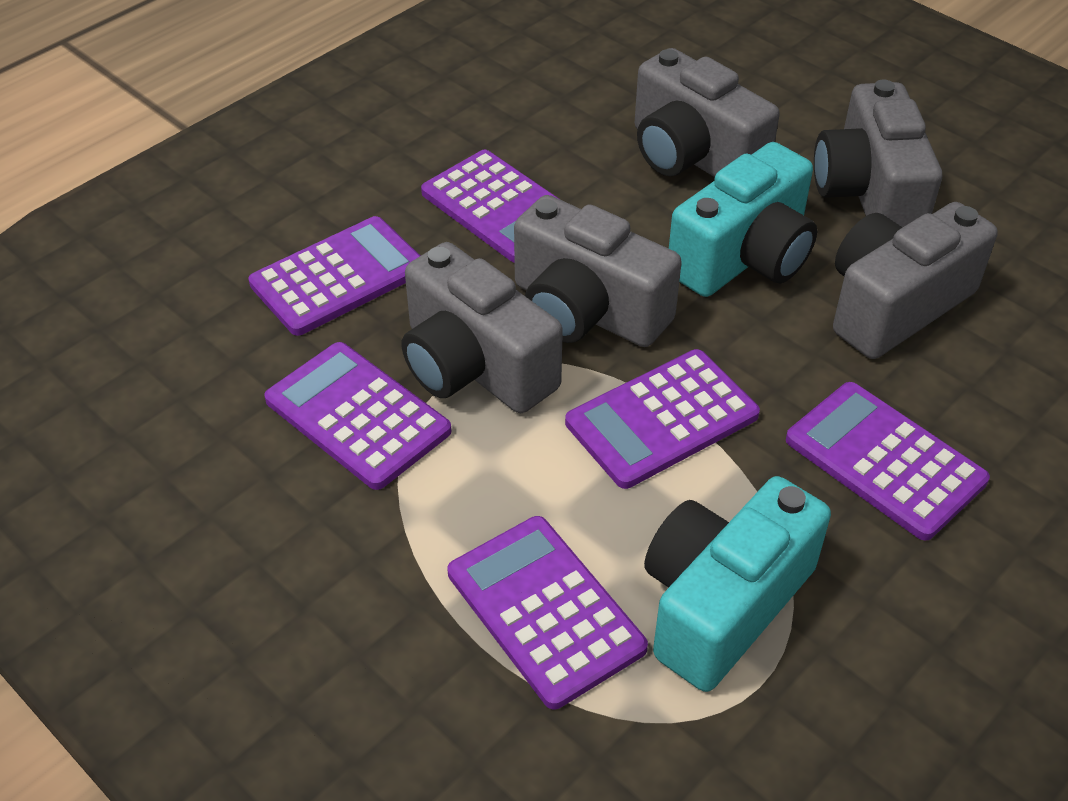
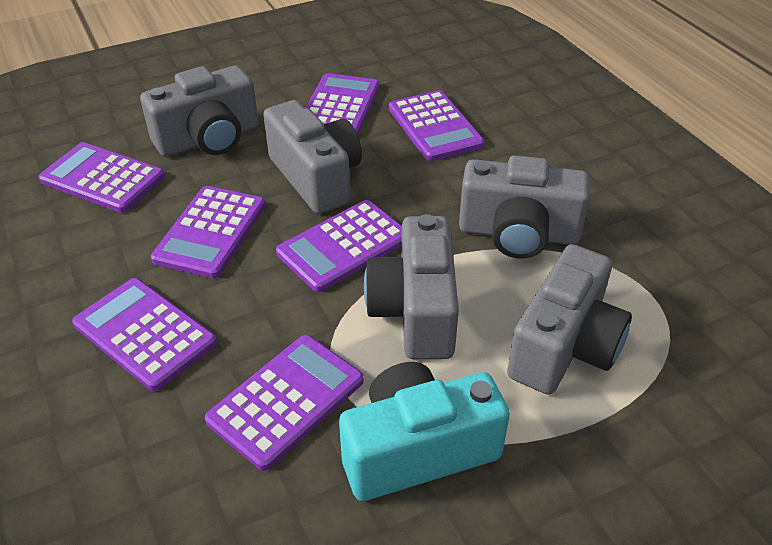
purple calculator: 6 -> 7
turquoise camera: 2 -> 1

